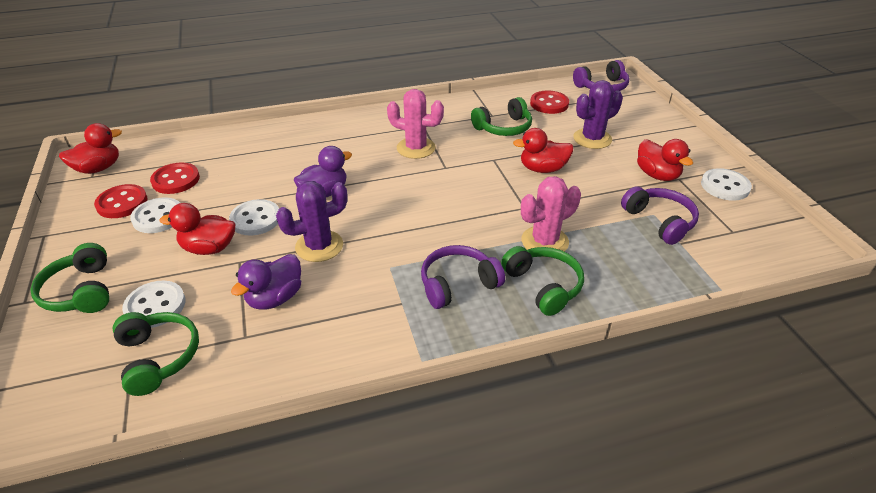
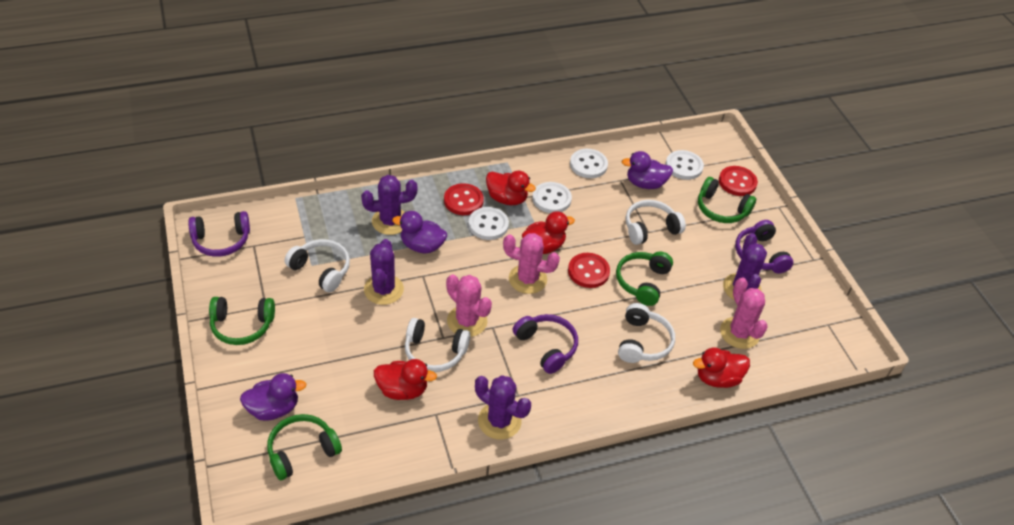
pink cactus: 2 -> 3
purple cactus: 2 -> 4
purple duck: 2 -> 3
white headphones: 0 -> 4

